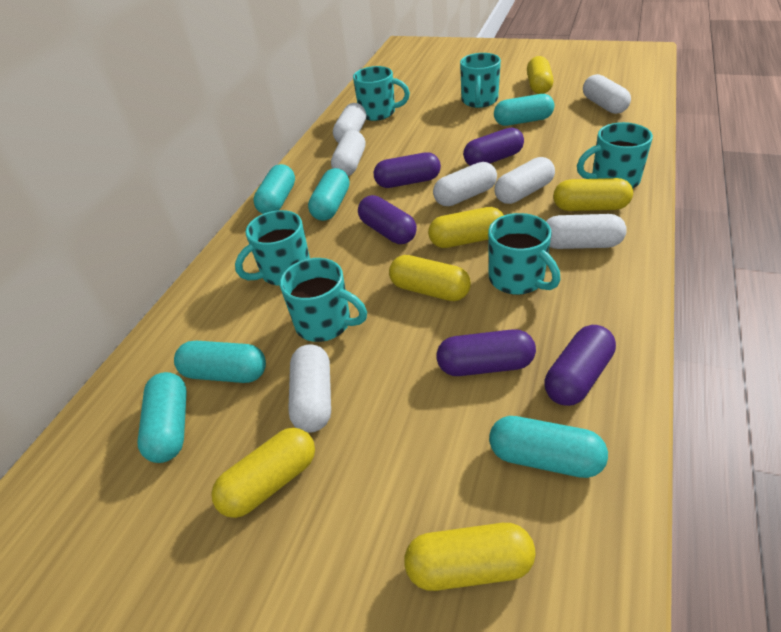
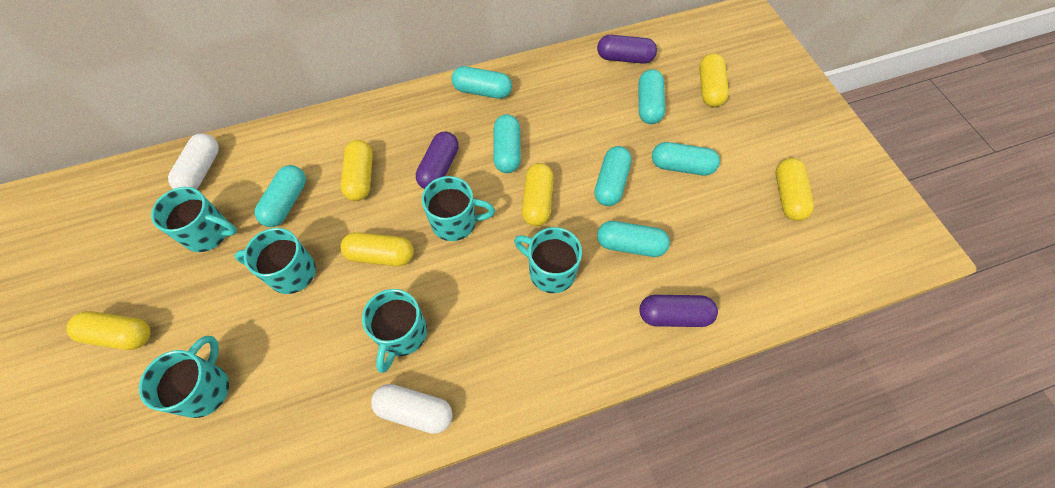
purple capsule: 5 -> 3
turquoise capsule: 6 -> 7
white capsule: 7 -> 2

